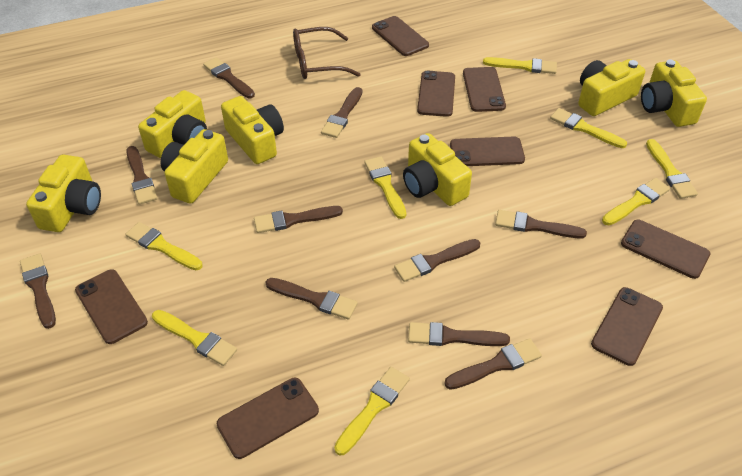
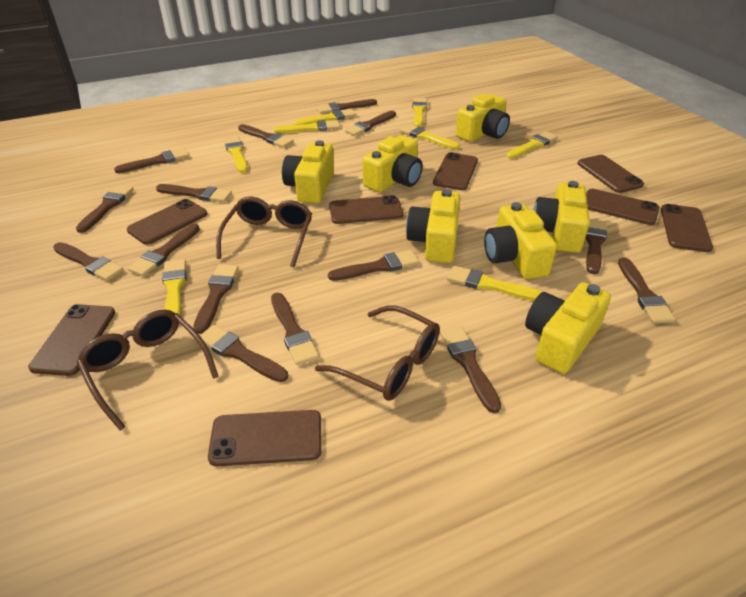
brown brush: 10 -> 15
brown glasses: 1 -> 3

